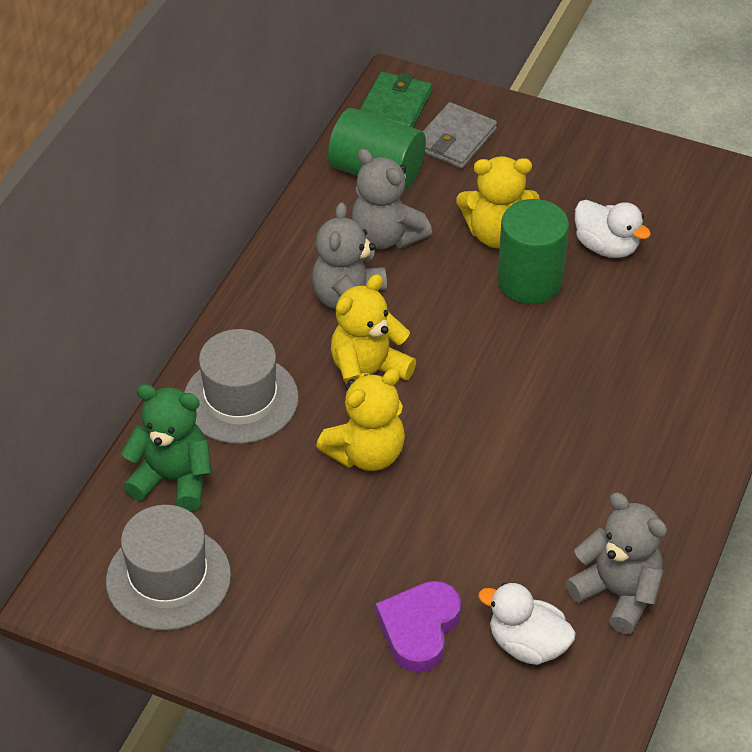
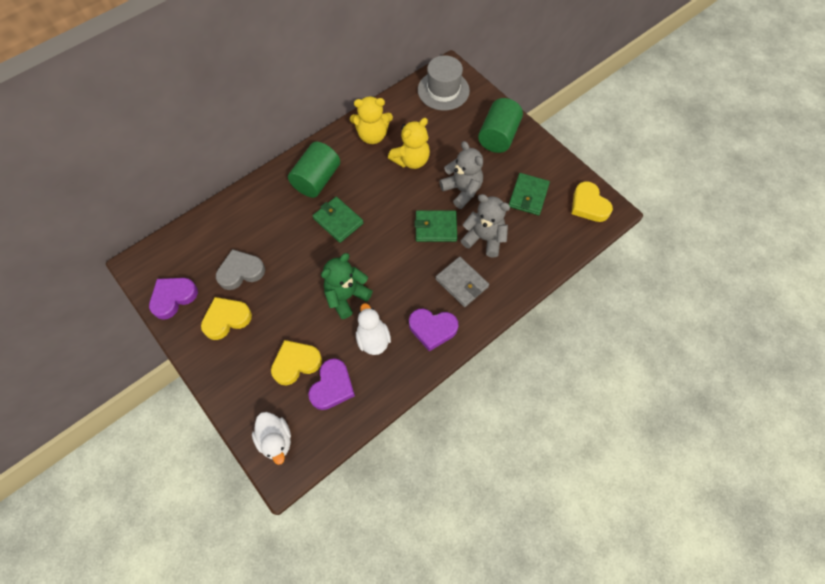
green wallet: 1 -> 3
grey hat: 2 -> 1
grey heart: 0 -> 1
grey teddy bear: 3 -> 2
purple heart: 1 -> 3
yellow heart: 0 -> 3
yellow teddy bear: 3 -> 2

